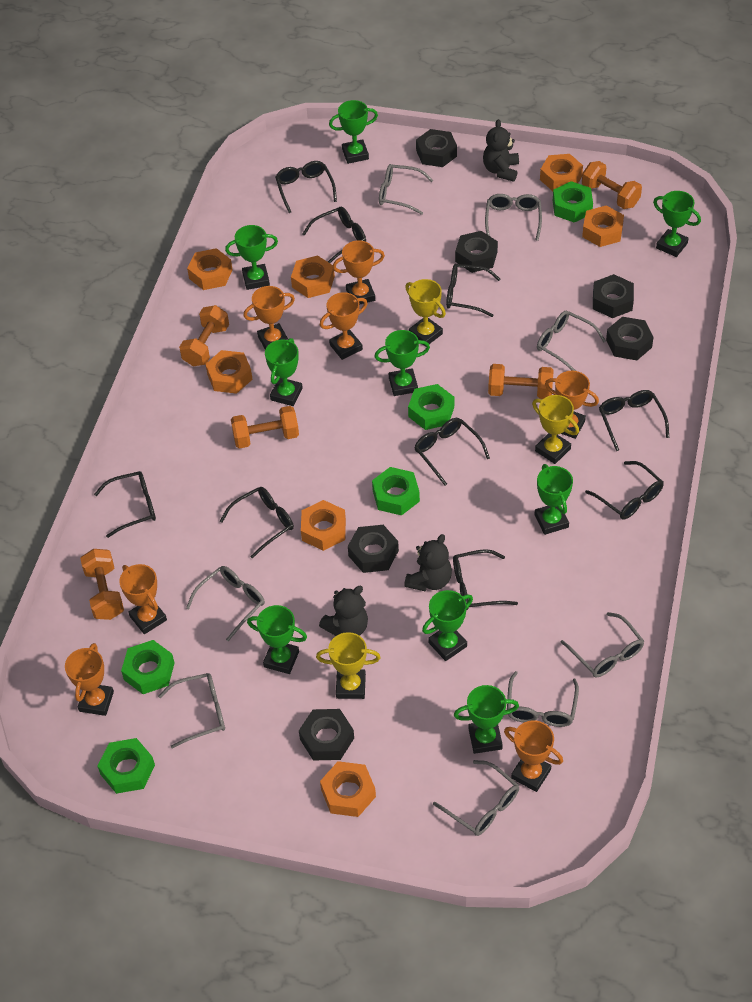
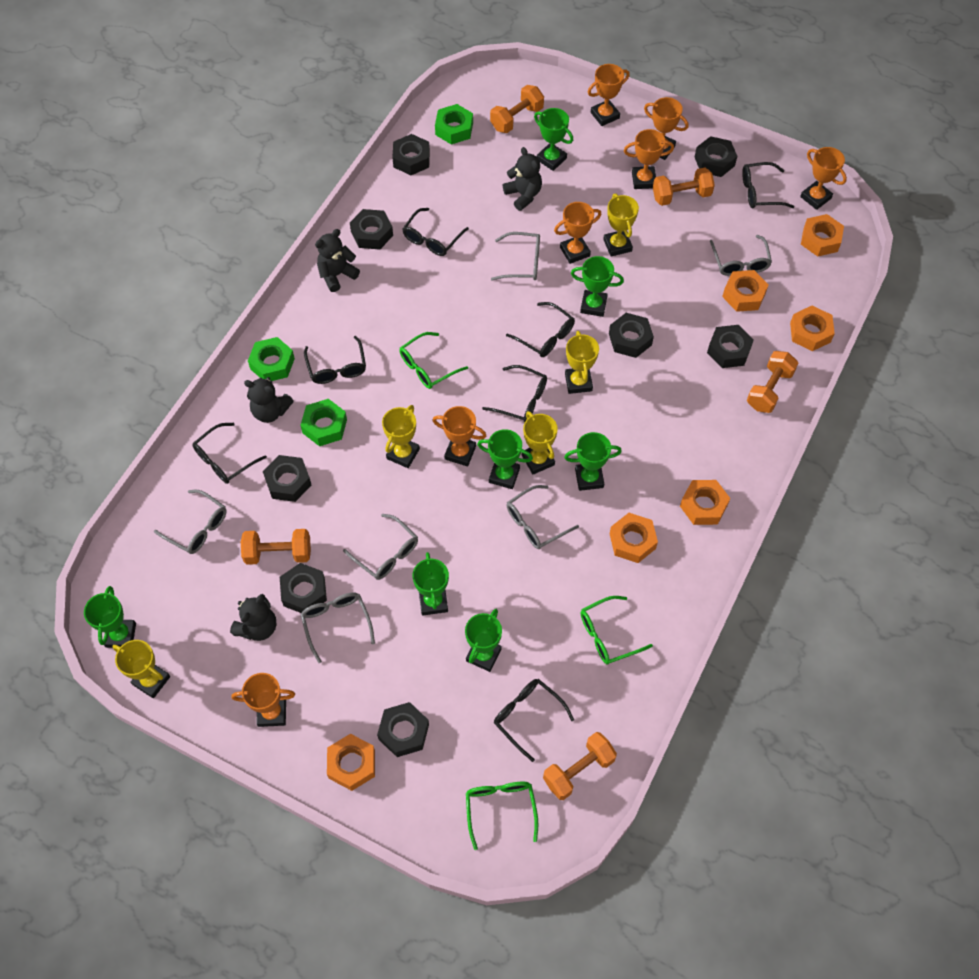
black glasses: 9 -> 7
black nut: 6 -> 8
black teddy bear: 3 -> 4
green glasses: 0 -> 3
green nut: 5 -> 3
green trophy: 9 -> 7
grey glasses: 8 -> 6
orange nut: 7 -> 6
yellow trophy: 3 -> 5

